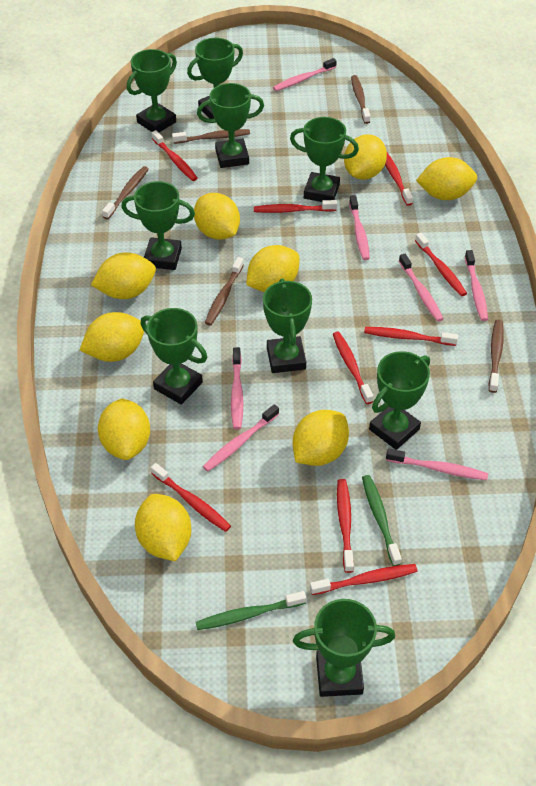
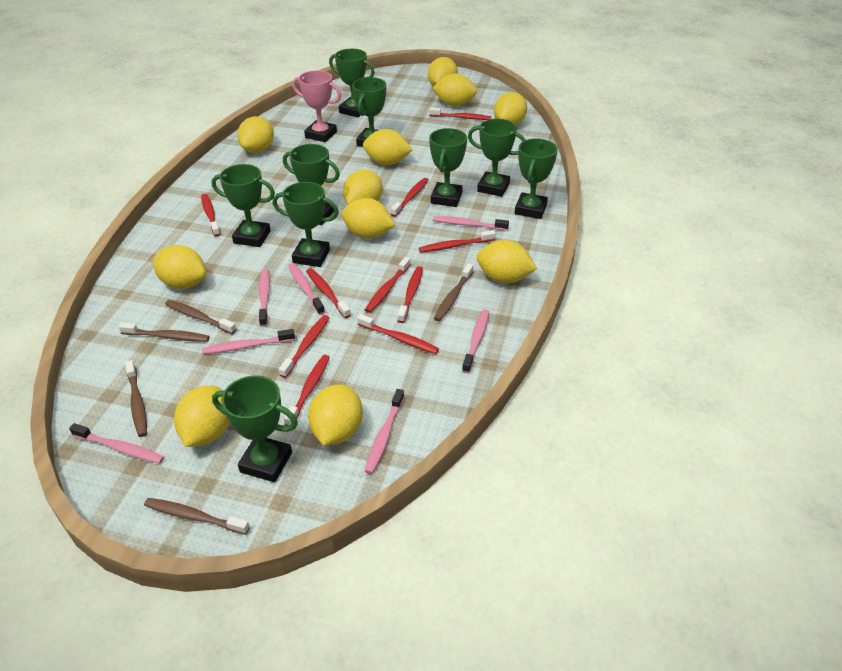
green toothbrush: 2 -> 0
pink trophy: 0 -> 1
red toothbrush: 9 -> 10
yellow lemon: 9 -> 11

